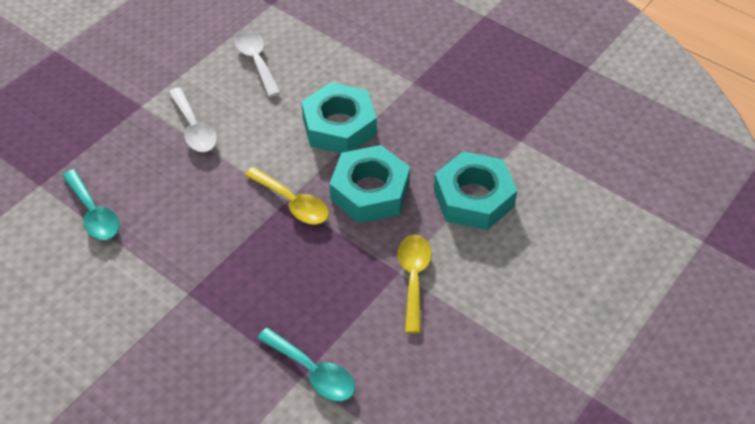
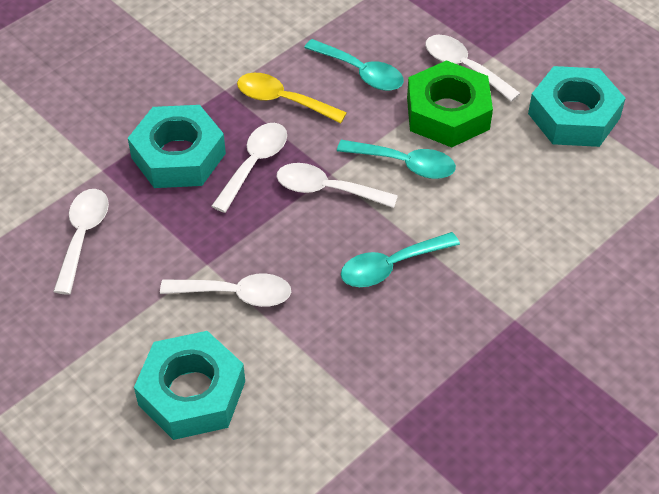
green nut: 0 -> 1
turquoise spoon: 2 -> 3
white spoon: 2 -> 5
yellow spoon: 2 -> 1

